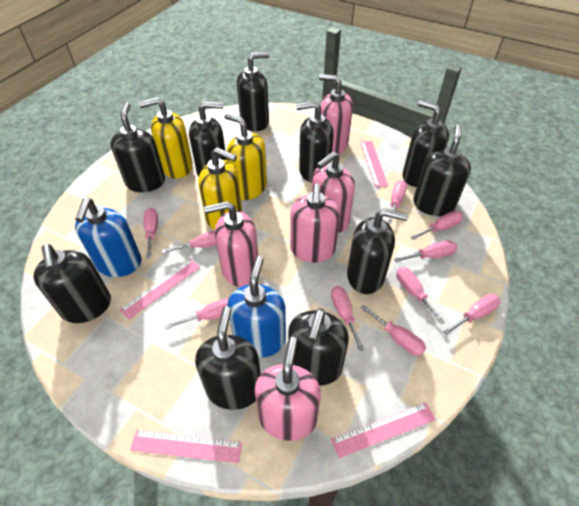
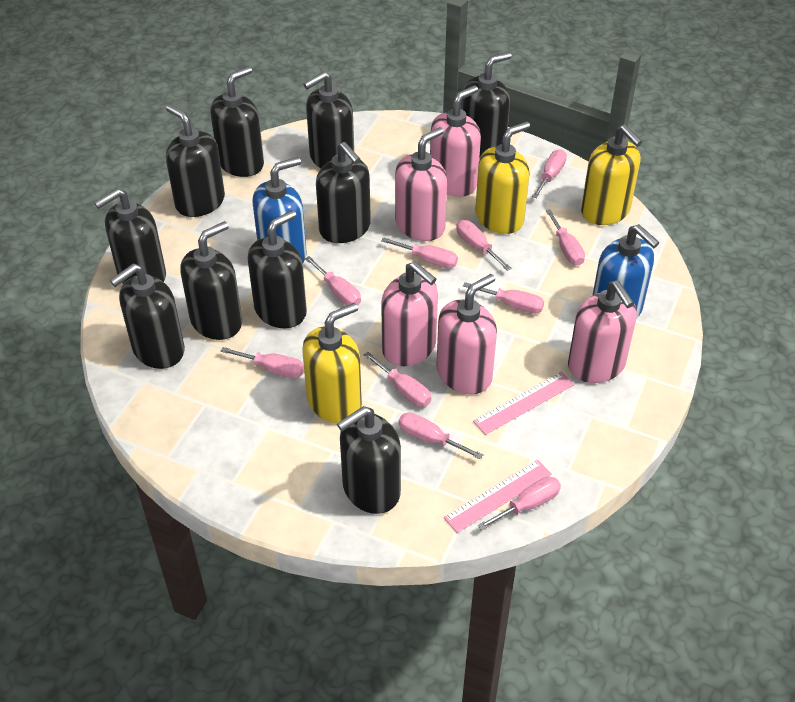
pink ruler: 4 -> 2

